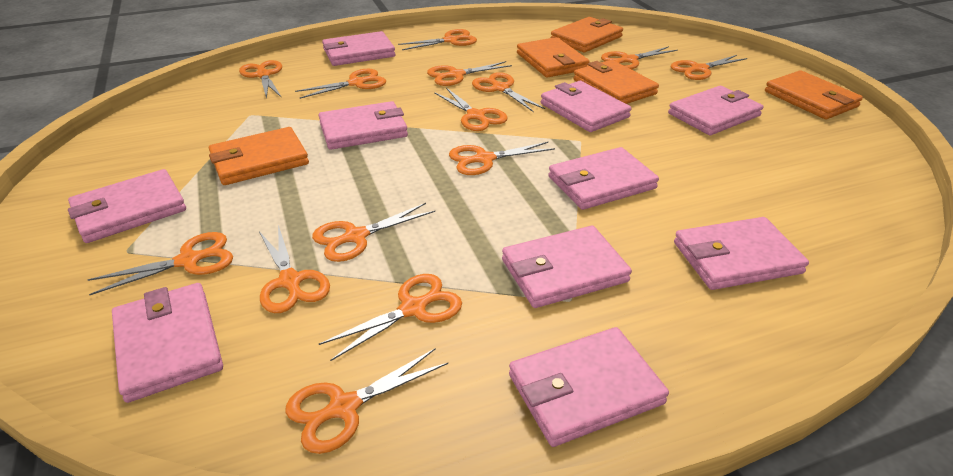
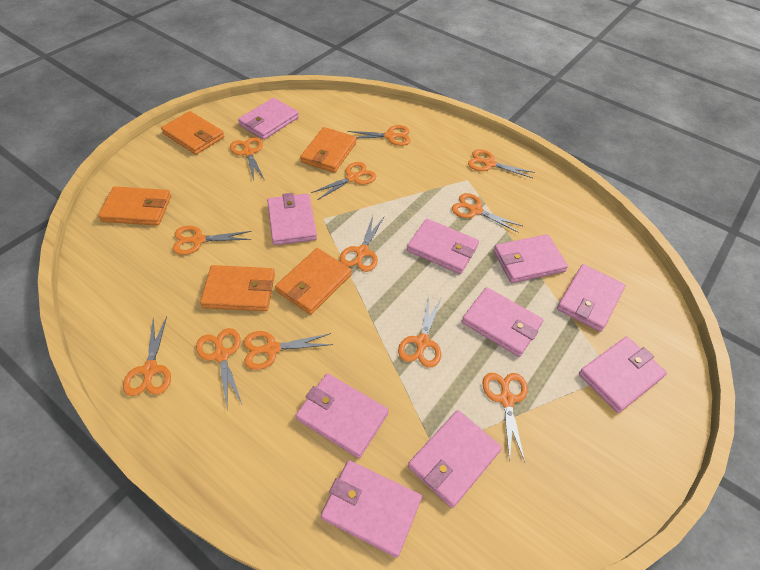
orange scissors: 14 -> 12

